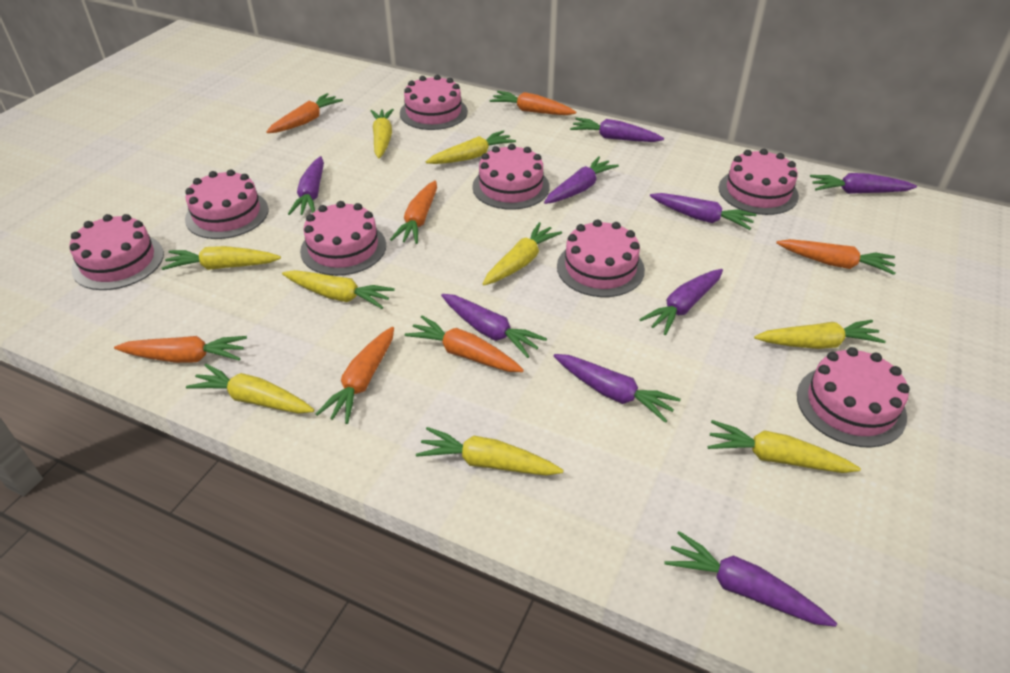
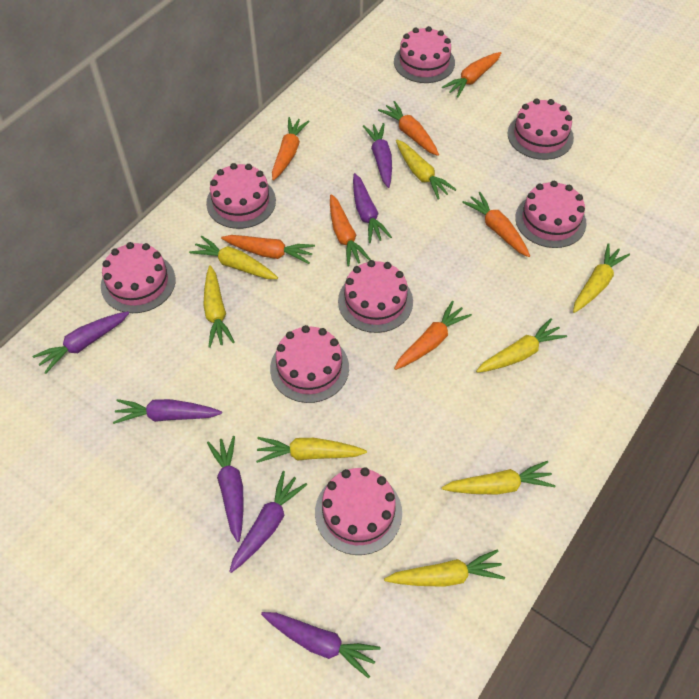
purple carrot: 9 -> 7
yellow carrot: 9 -> 8

